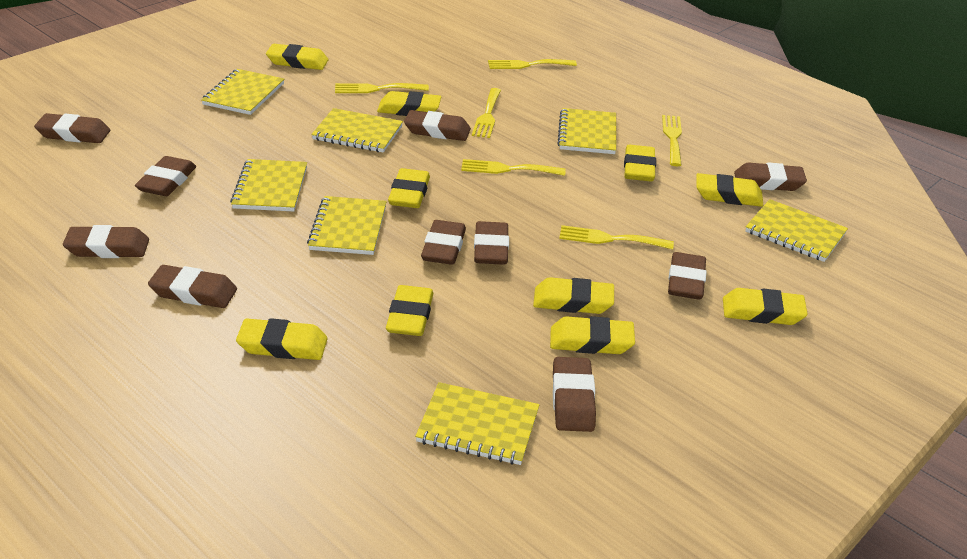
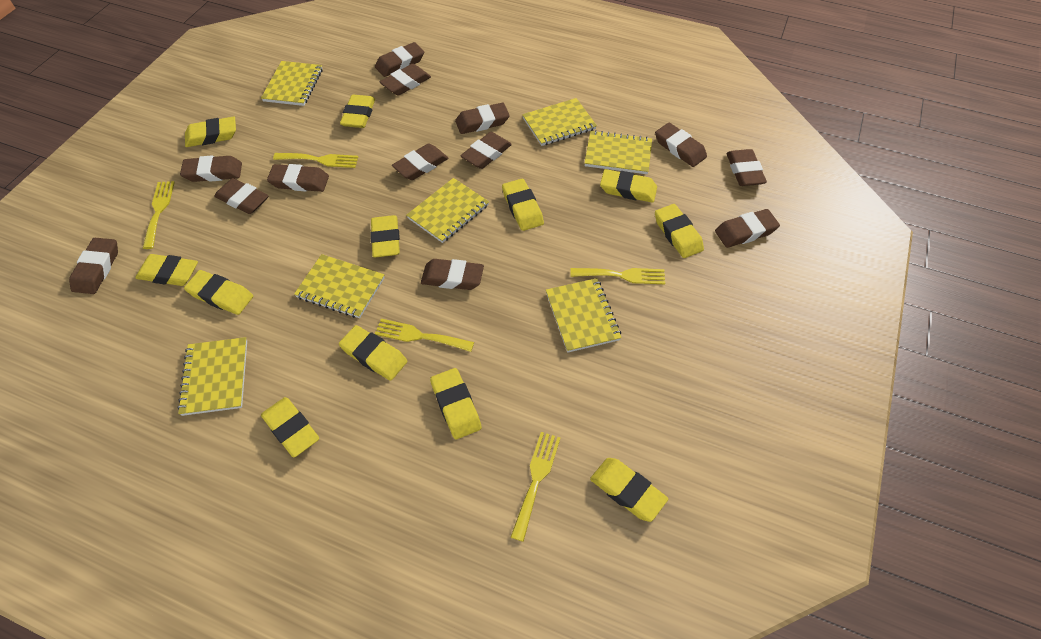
brown eraser: 10 -> 13
yellow eraser: 10 -> 12
yellow fork: 6 -> 5

